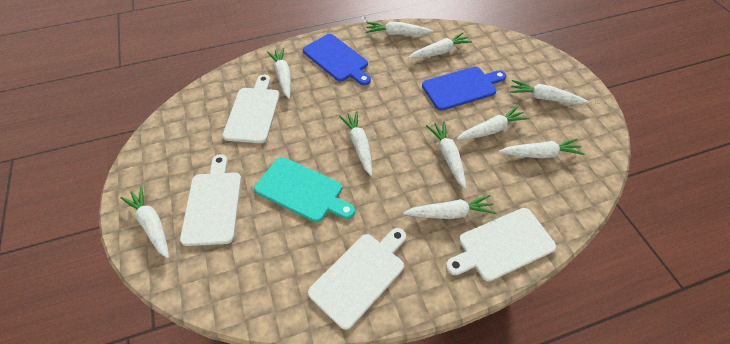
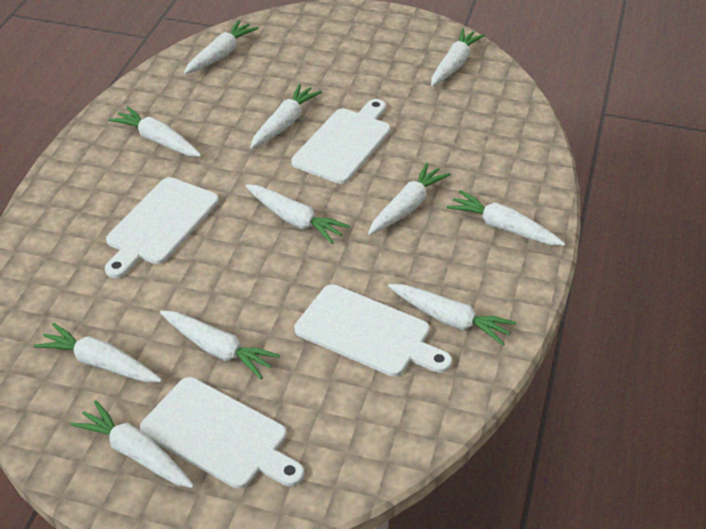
blue cutting board: 2 -> 0
turquoise cutting board: 1 -> 0
white carrot: 10 -> 11

